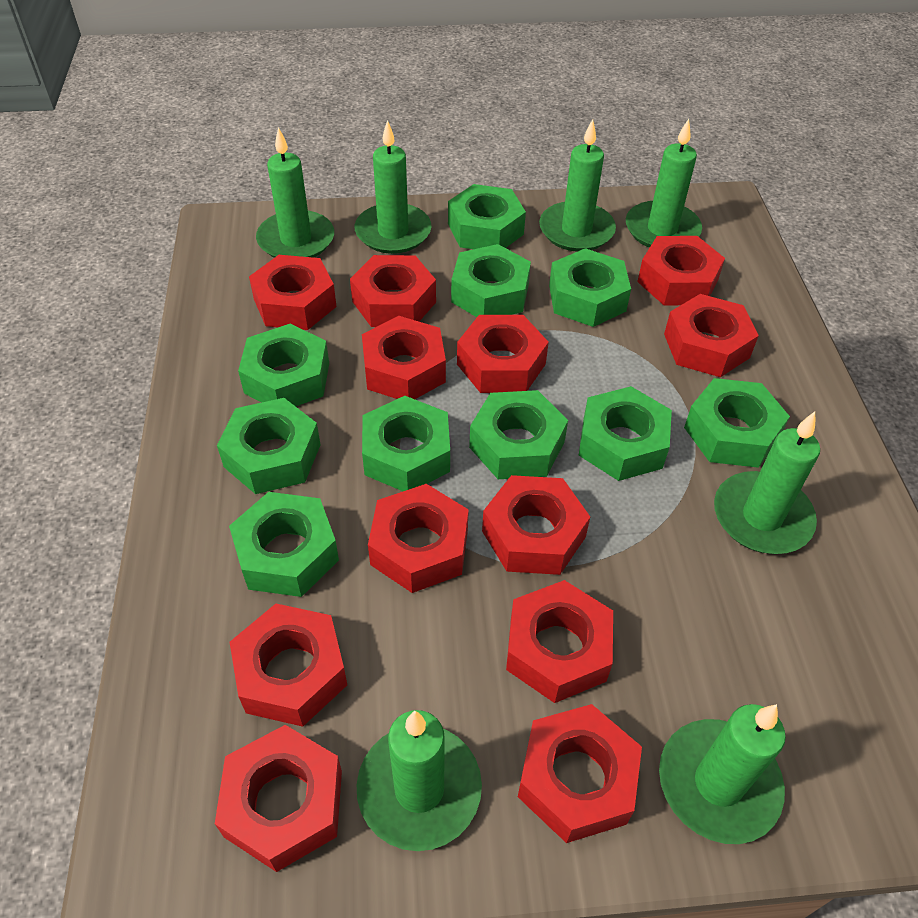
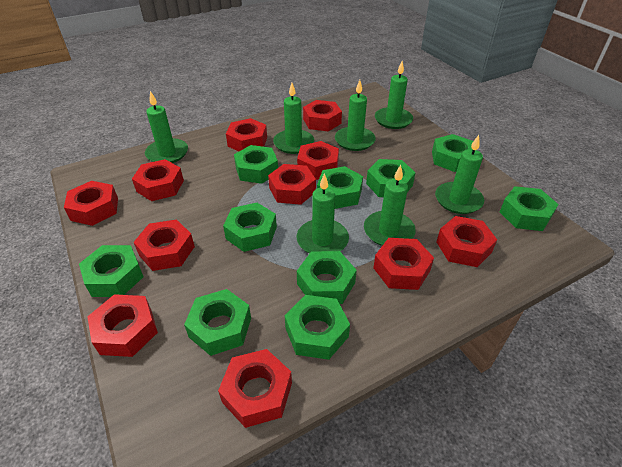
red nut: 12 -> 11

